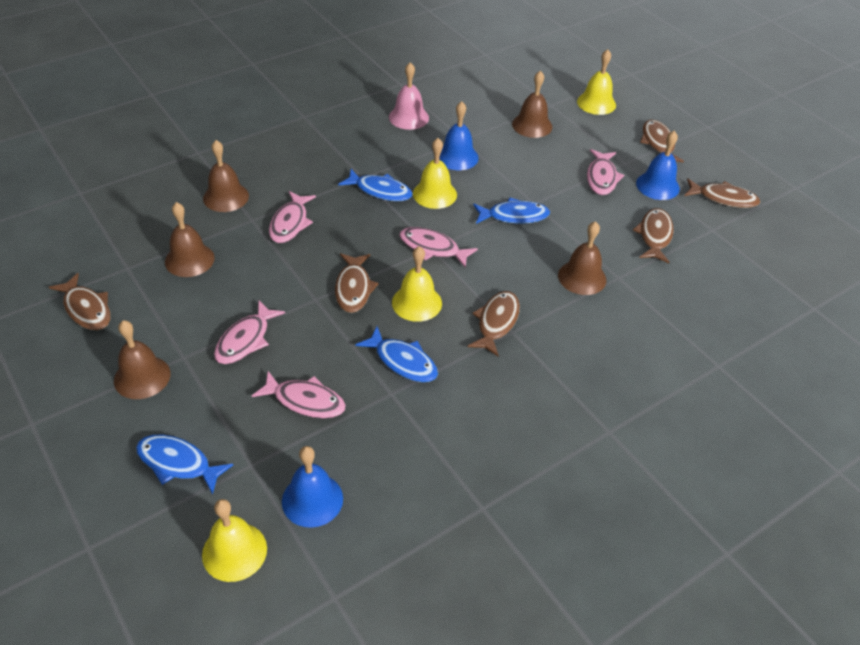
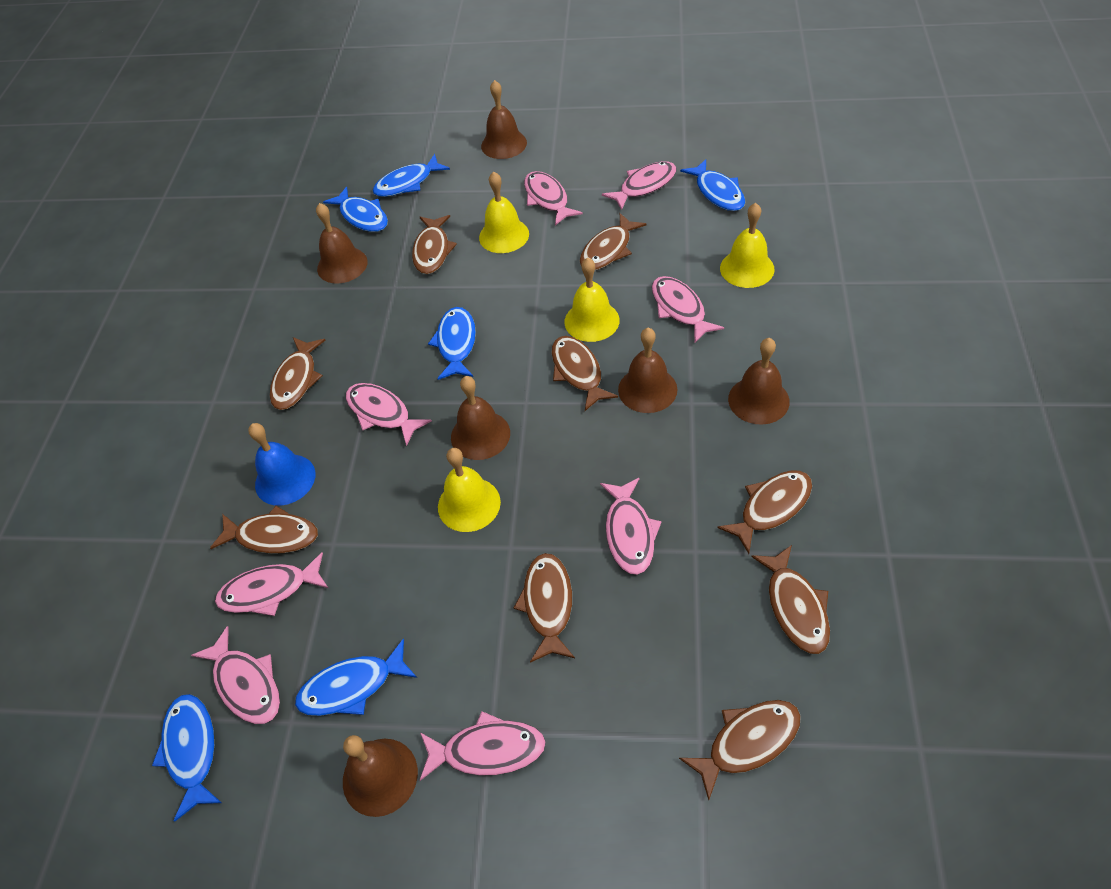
blue bell: 3 -> 1
blue fish: 4 -> 6
brown bell: 5 -> 6
brown fish: 6 -> 9
pink bell: 1 -> 0
pink fish: 5 -> 8

